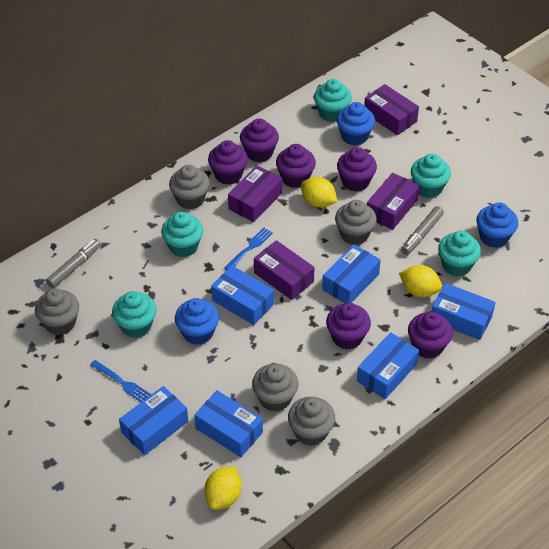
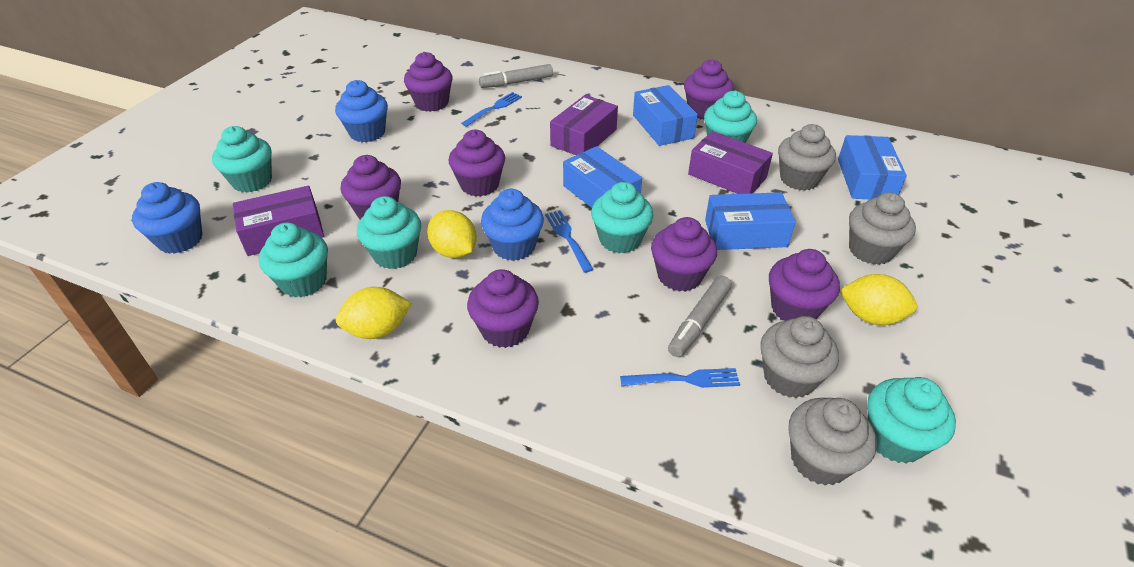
blue box: 6 -> 4
blue fork: 2 -> 3
grey cupcake: 5 -> 4
purple box: 4 -> 3
purple cupcake: 6 -> 7
turquoise cupcake: 5 -> 6

